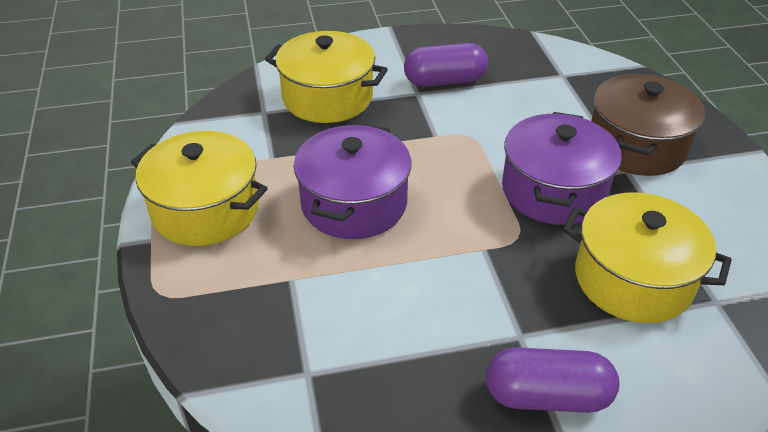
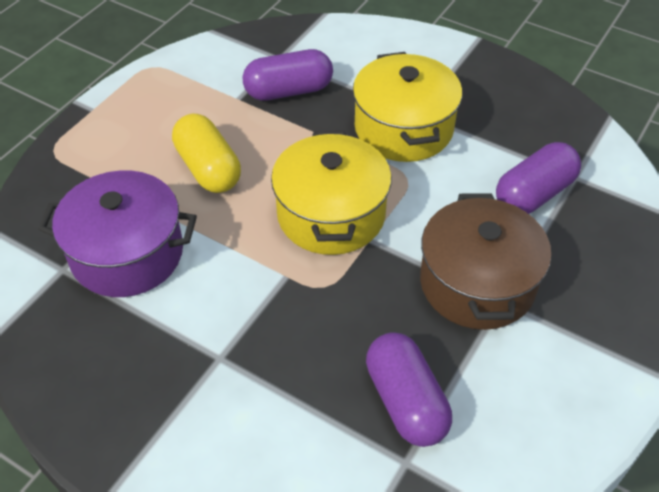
purple capsule: 2 -> 3
purple pot: 2 -> 1
yellow capsule: 0 -> 1
yellow pot: 3 -> 2

